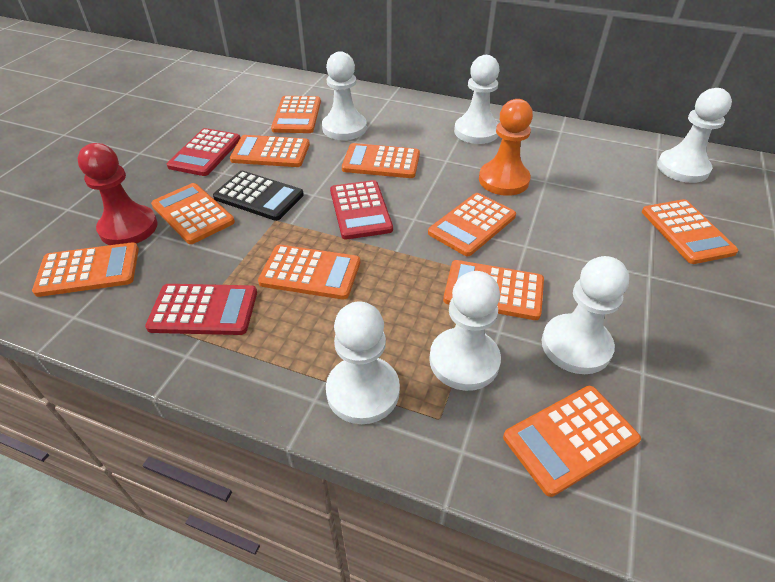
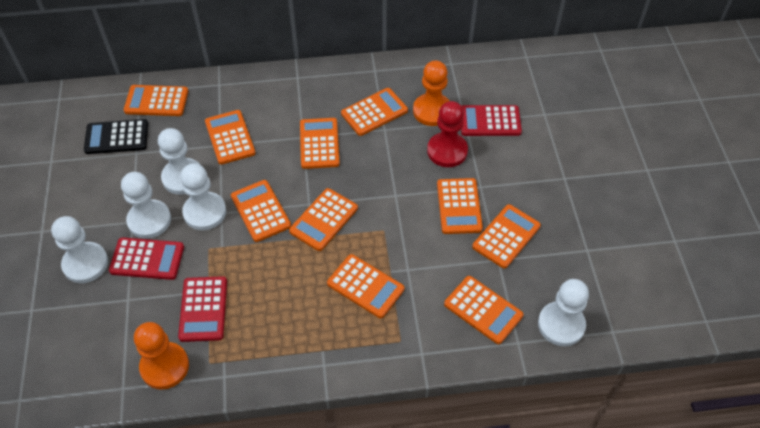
orange pawn: 1 -> 2
white pawn: 6 -> 5

